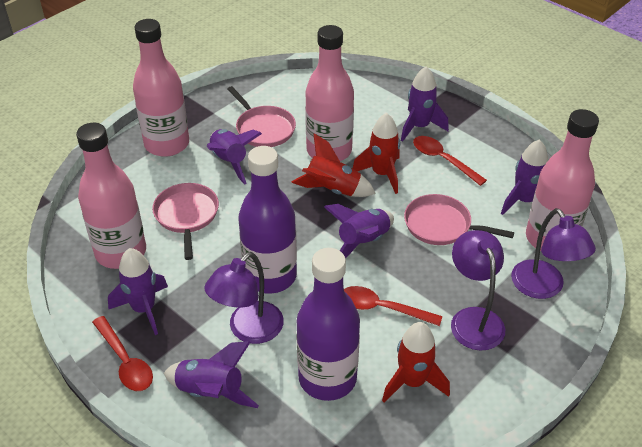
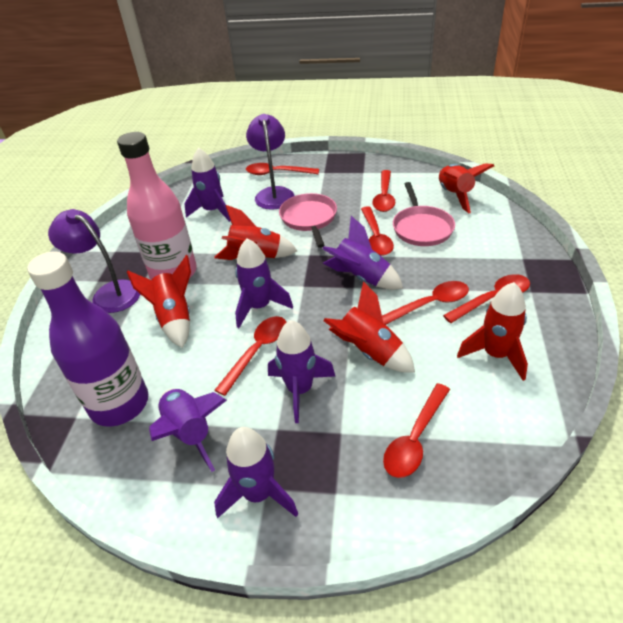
pink bottle: 4 -> 1
pink pan: 3 -> 2
purple bottle: 2 -> 1
purple lamp: 3 -> 2
red rocket: 3 -> 5
red spoon: 3 -> 7

